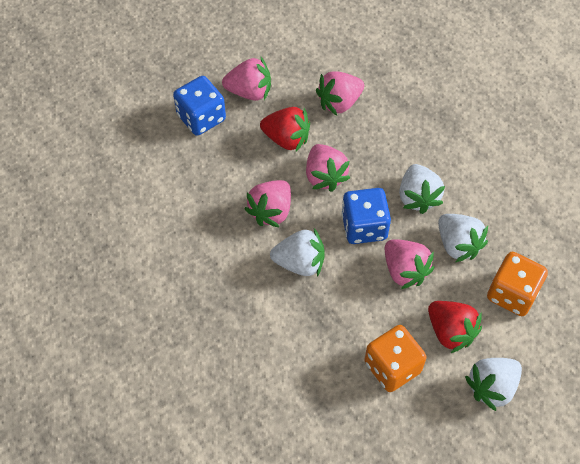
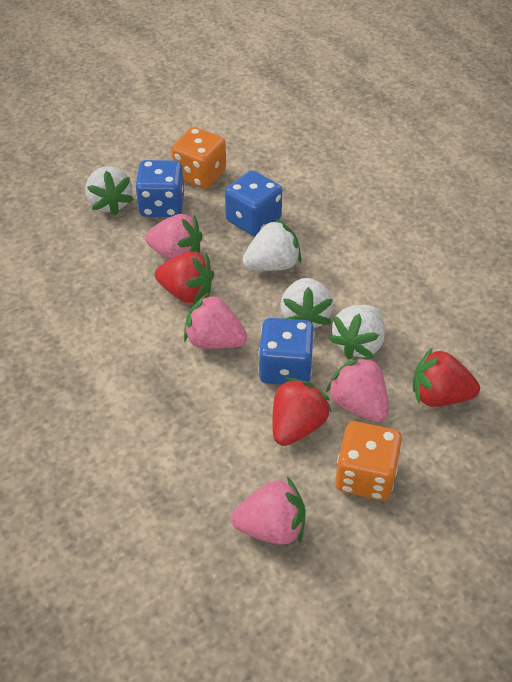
blue dice: 2 -> 3
pink strawberry: 5 -> 4
red strawberry: 2 -> 3

